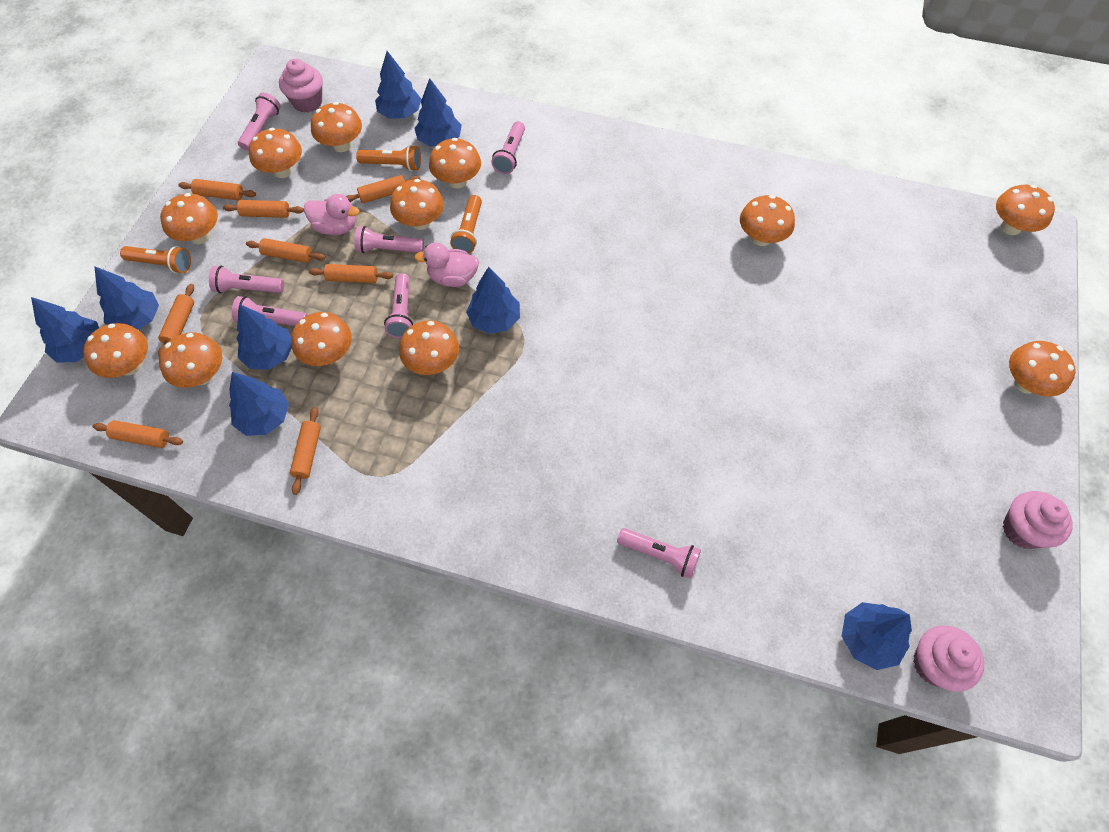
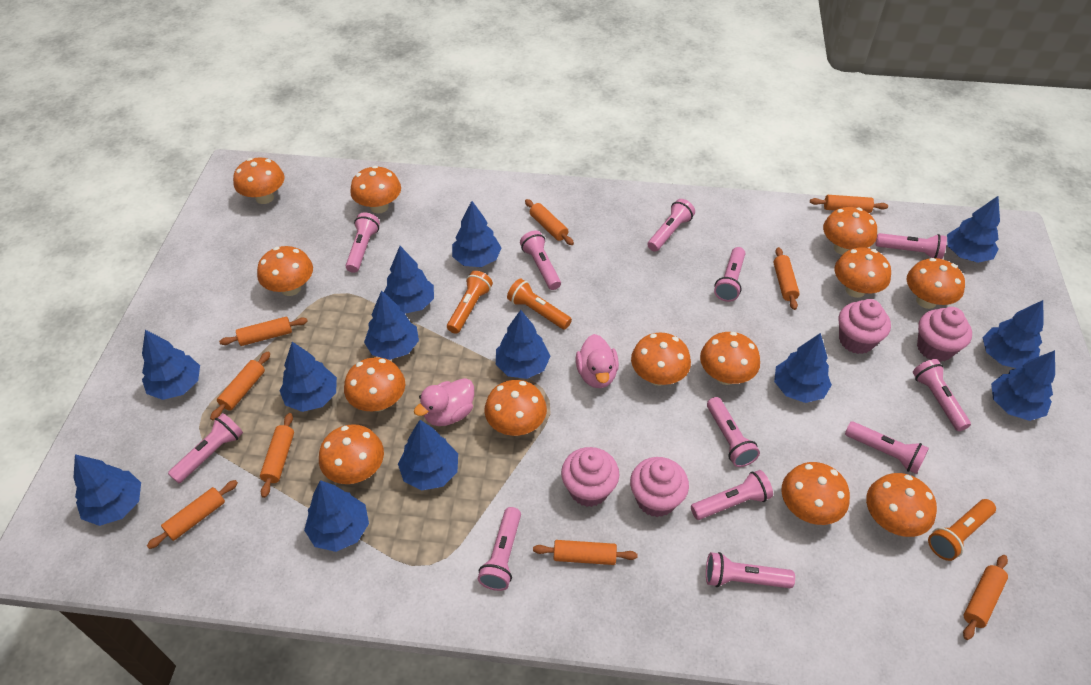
blue tree: 8 -> 13
orange mushroom: 12 -> 13
orange rolling pin: 8 -> 9
pink cupcake: 3 -> 4
pink flashlight: 7 -> 12

